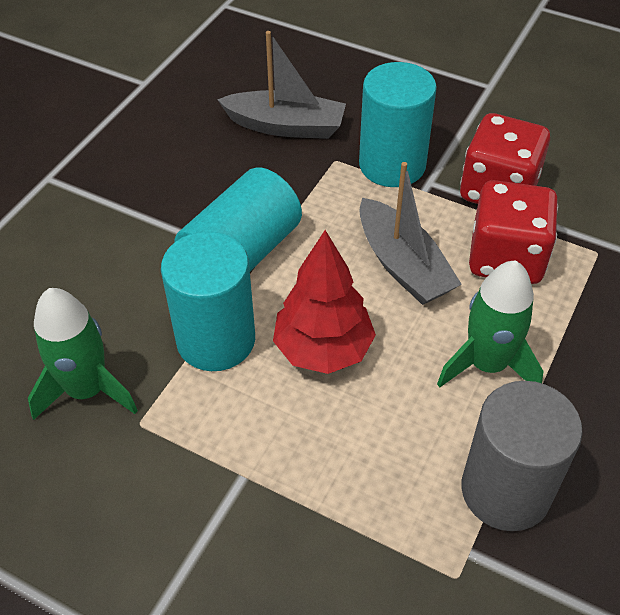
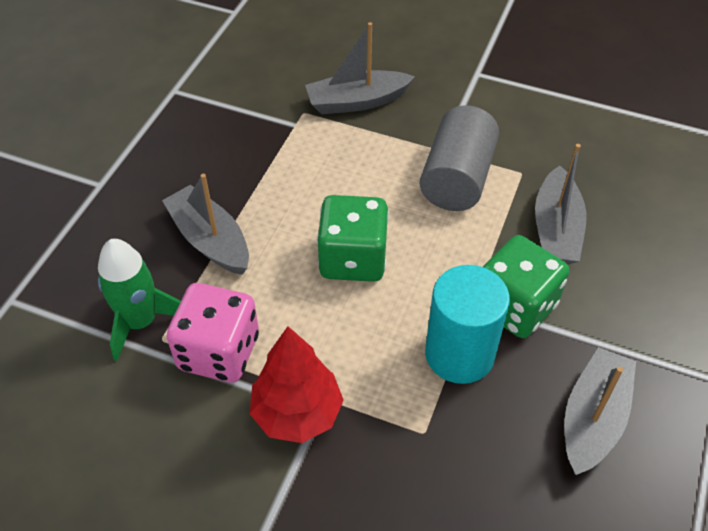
green dice: 0 -> 2
green rocket: 2 -> 1
grey boat: 2 -> 4
pink dice: 0 -> 1
red dice: 2 -> 0
turquoise cylinder: 3 -> 1

